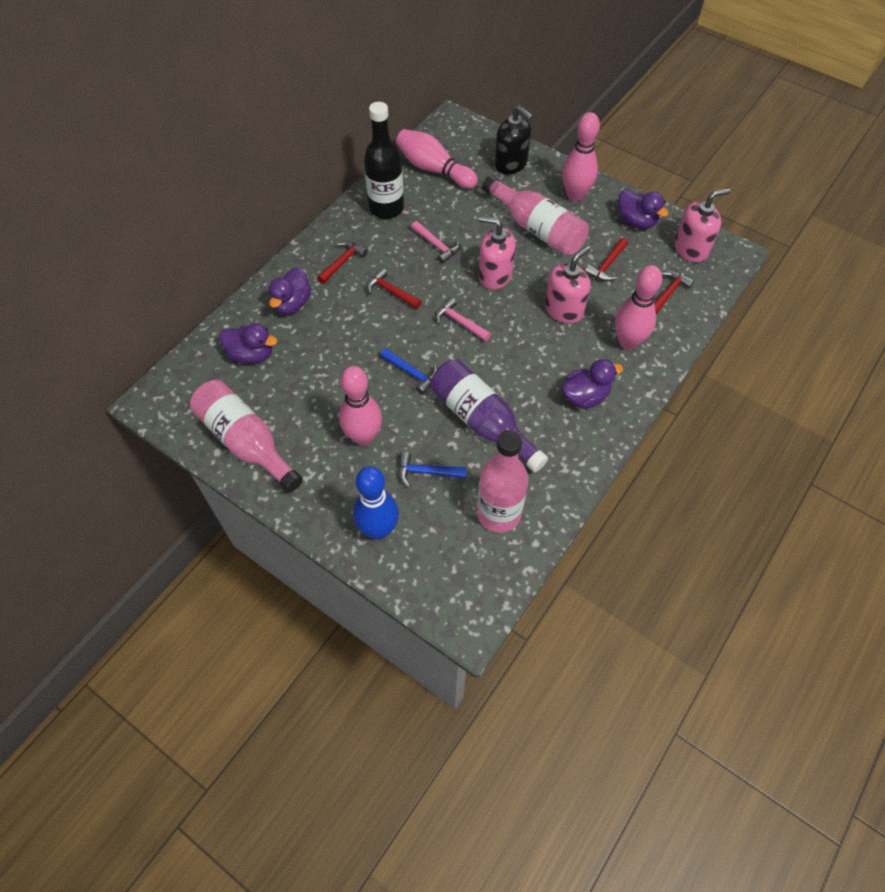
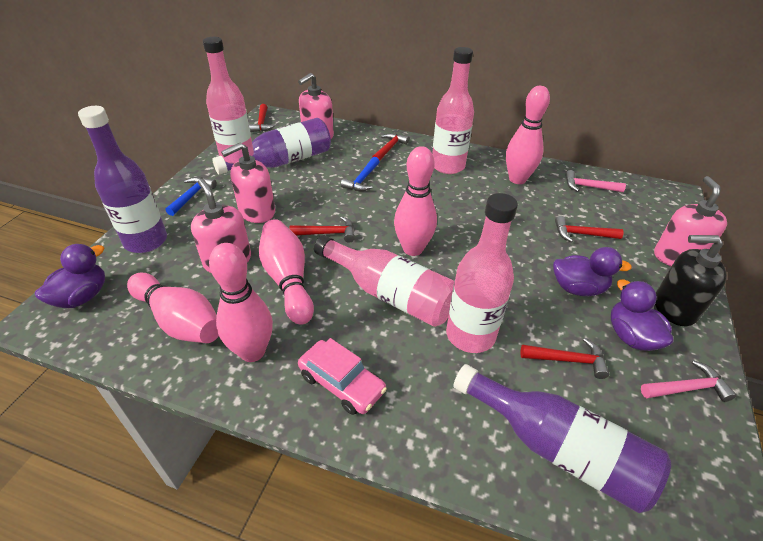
black bottle: 1 -> 0
blue bowling pin: 1 -> 0
pink bottle: 3 -> 4
pink bowling pin: 4 -> 5
pink car: 0 -> 1
pink soap dispenser: 3 -> 4
purple bottle: 1 -> 3
purple duck: 4 -> 3
red hammer: 4 -> 5

